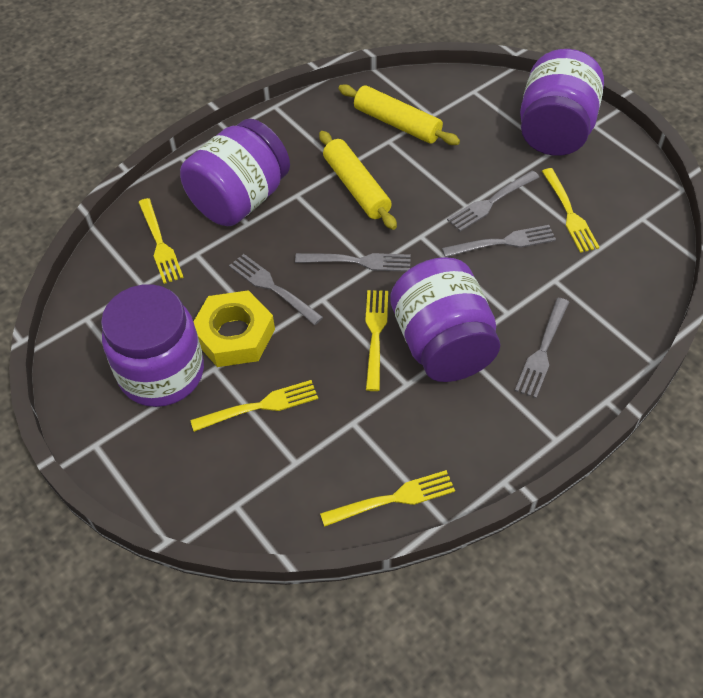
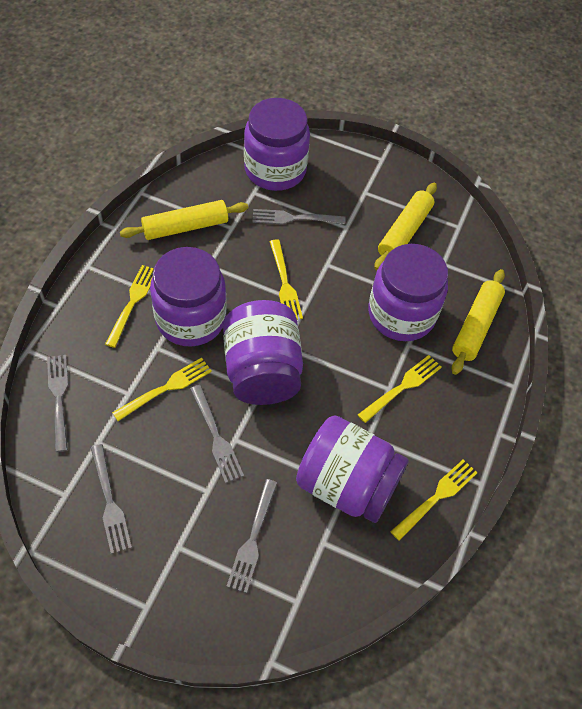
purple jar: 4 -> 5
yellow nut: 1 -> 0
yellow rolling pin: 2 -> 3

